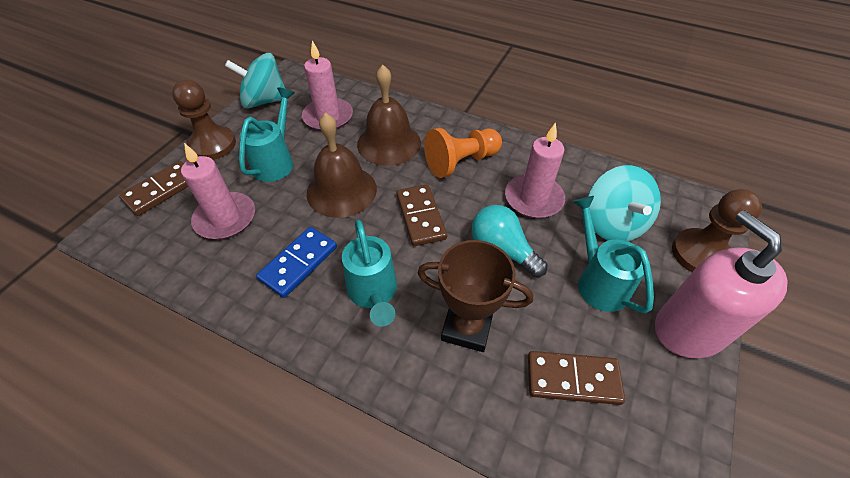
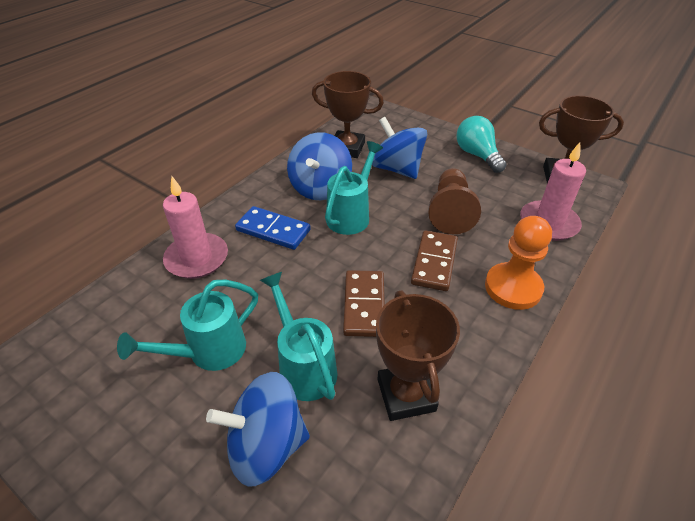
blue spinning top: 0 -> 3
brown bell: 2 -> 0
brown domino: 3 -> 2
brown pawn: 2 -> 1
brown trophy: 1 -> 3
pink candle: 3 -> 2
pink soap dispenser: 1 -> 0
turquoise spinning top: 2 -> 0

